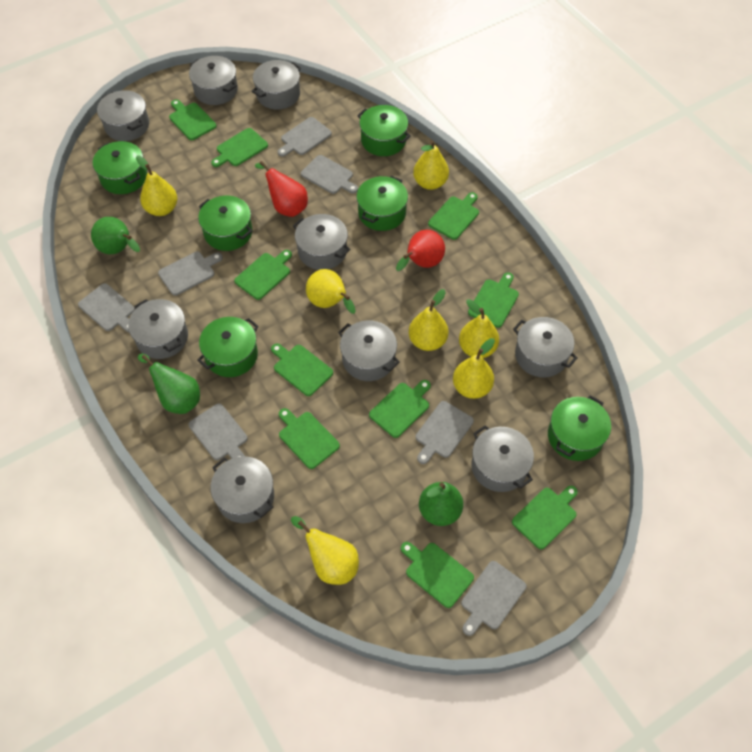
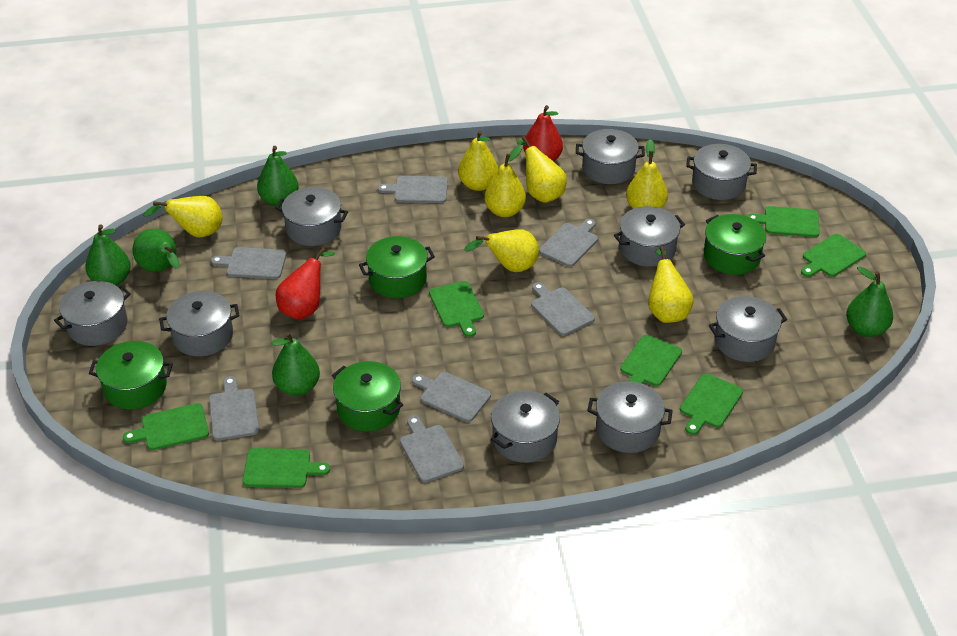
green cutting board: 10 -> 7
green pear: 3 -> 5
green pot: 6 -> 4

